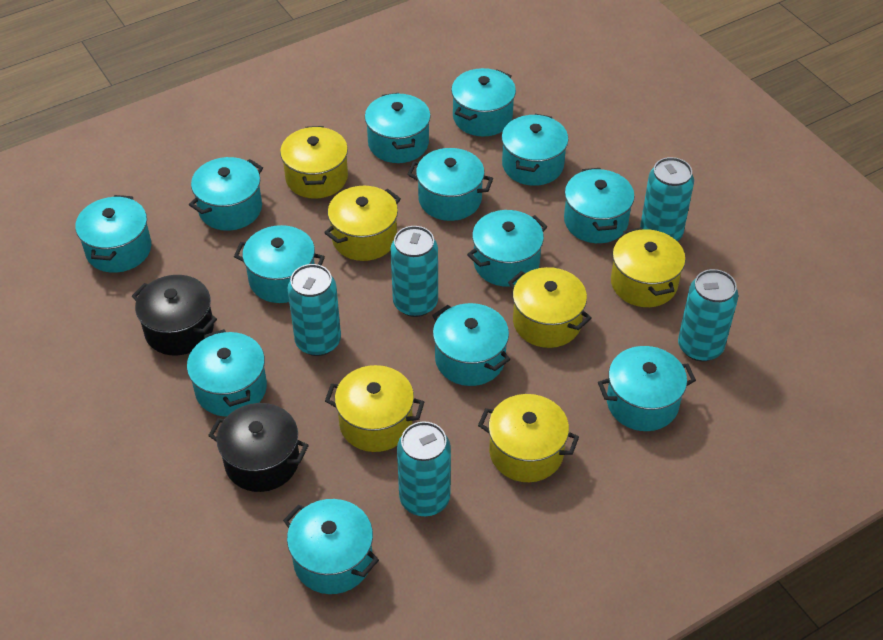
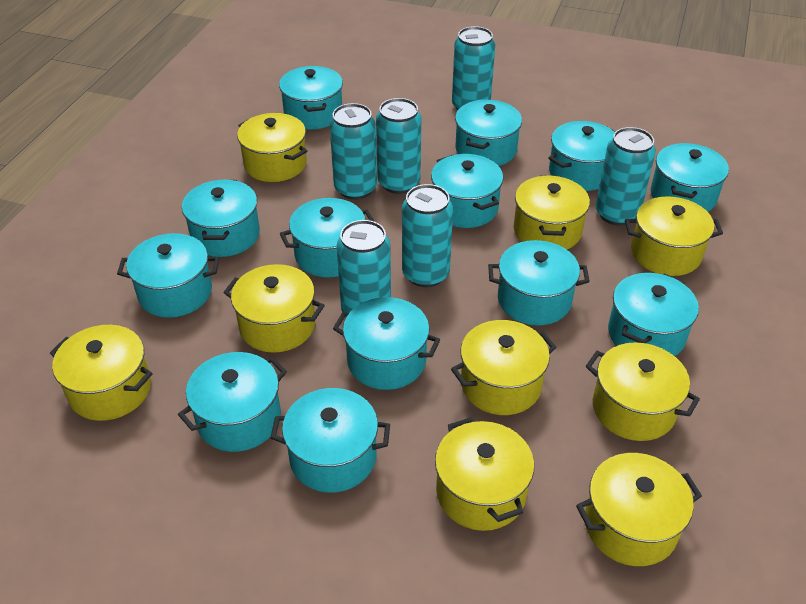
black pot: 2 -> 0
turquoise can: 5 -> 6
yellow pot: 6 -> 9

